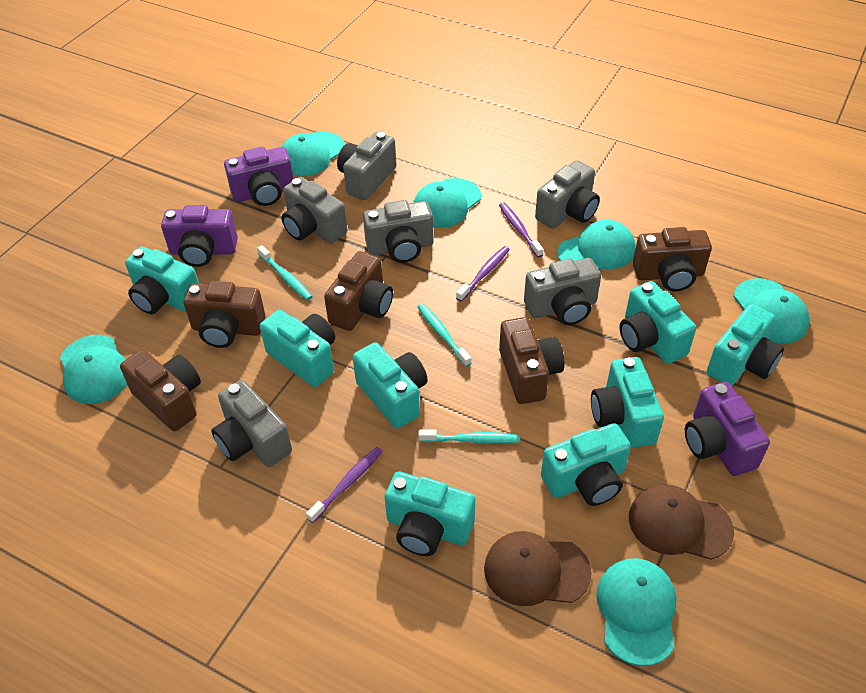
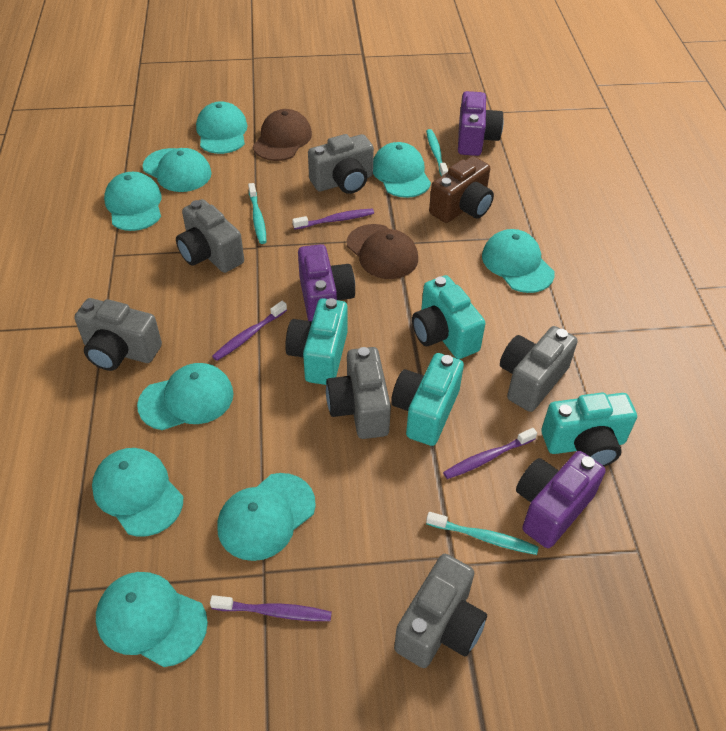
brown camera: 5 -> 1
purple toothbrush: 3 -> 4
turquoise camera: 8 -> 4
turquoise cap: 6 -> 9

